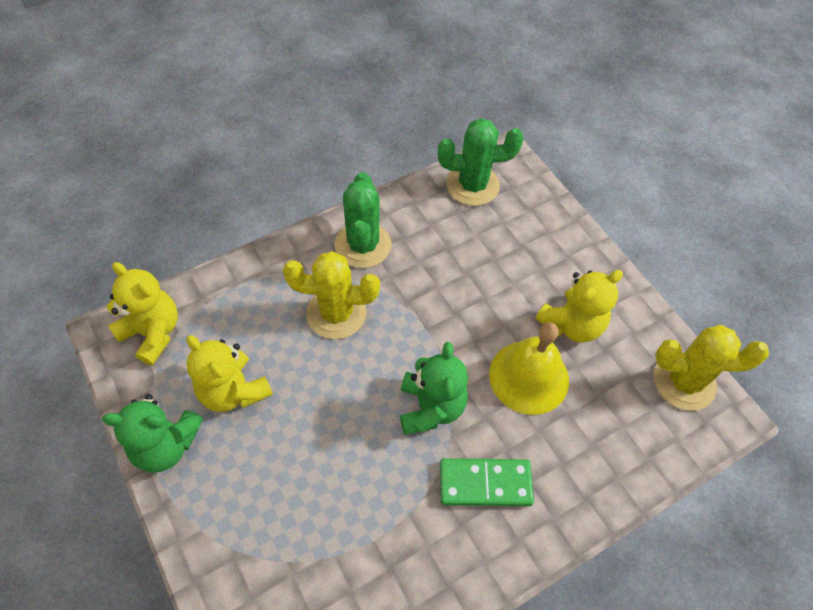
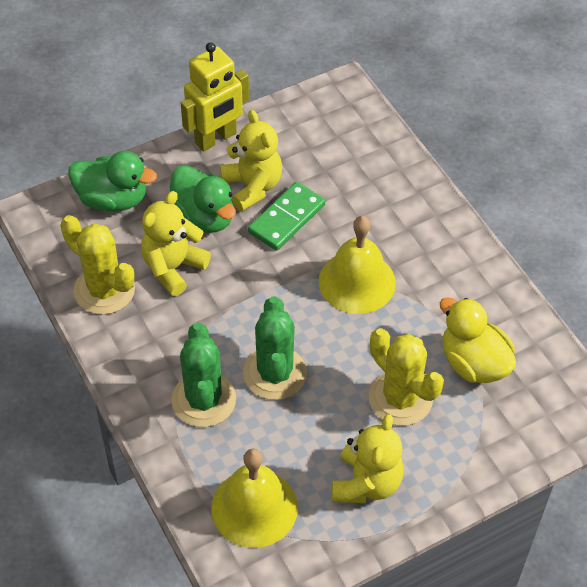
green duck: 0 -> 2
green teddy bear: 2 -> 0
yellow bell: 1 -> 2
yellow duck: 0 -> 1
yellow robot: 0 -> 1

